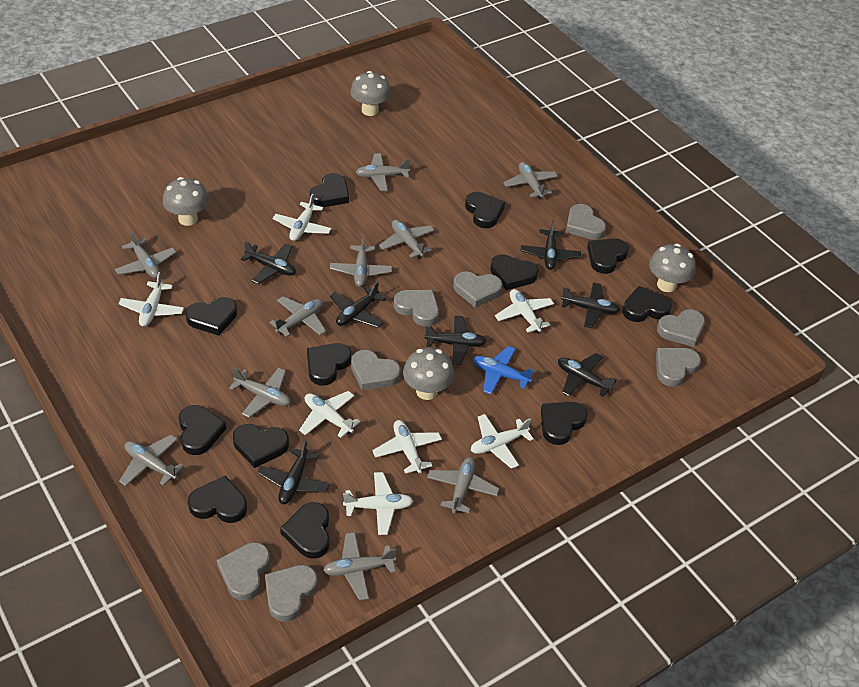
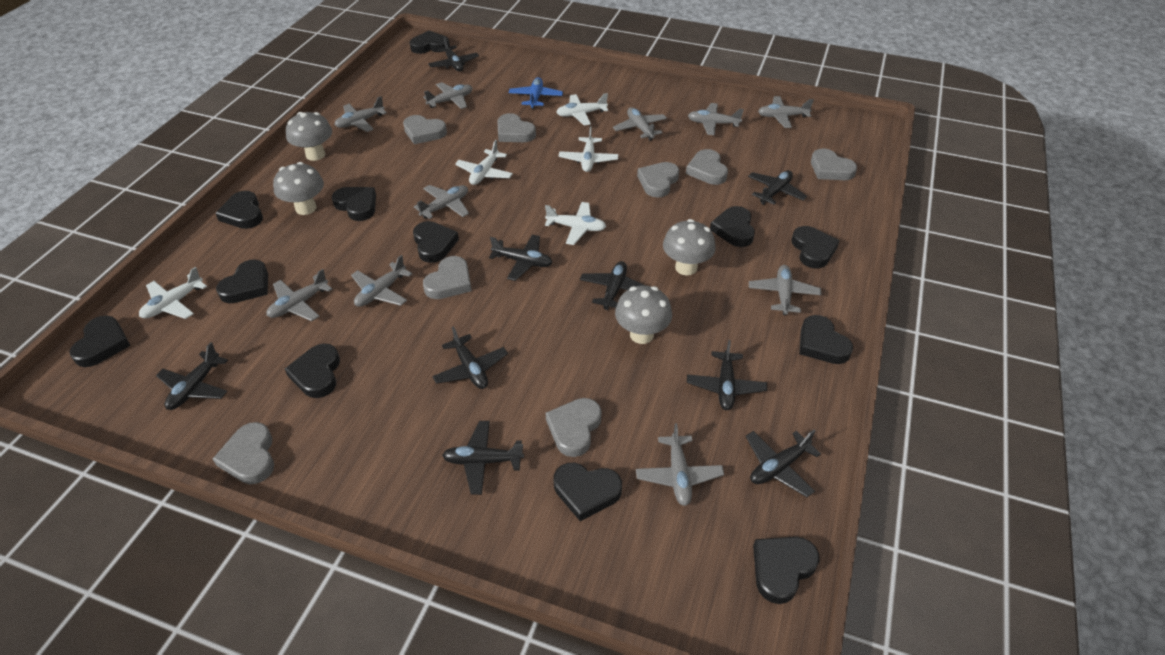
black plane: 7 -> 9
white plane: 7 -> 5

